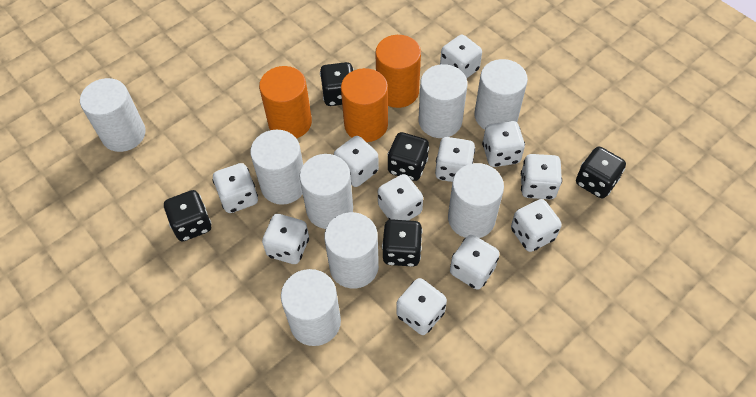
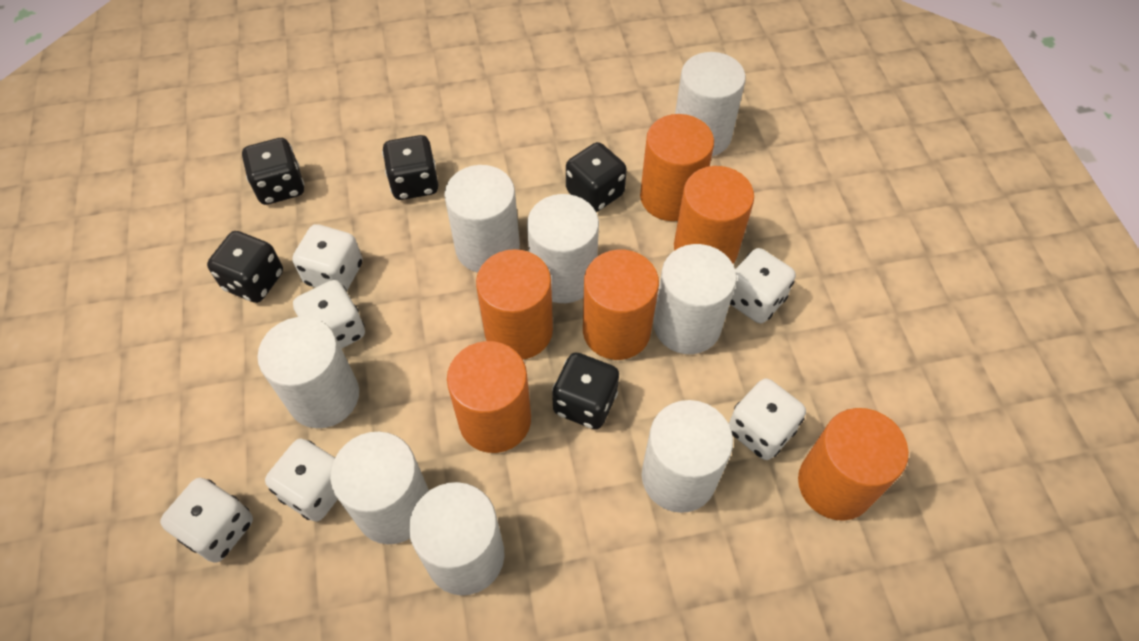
orange cylinder: 3 -> 6
white dice: 11 -> 6

